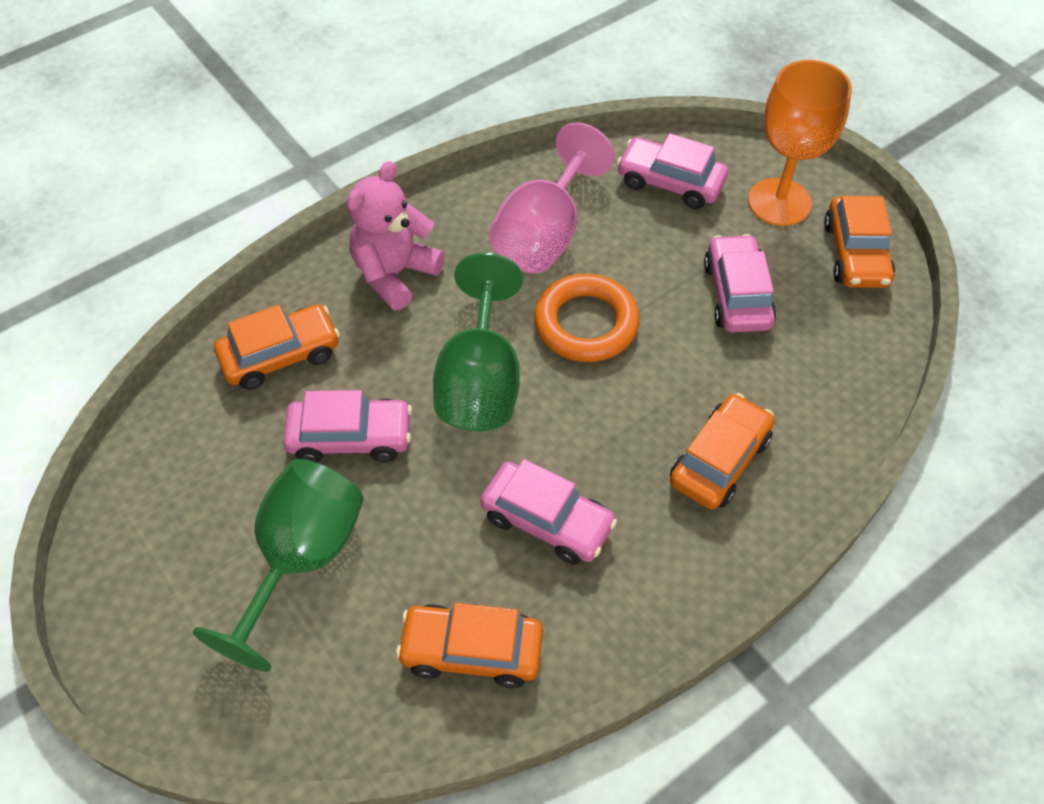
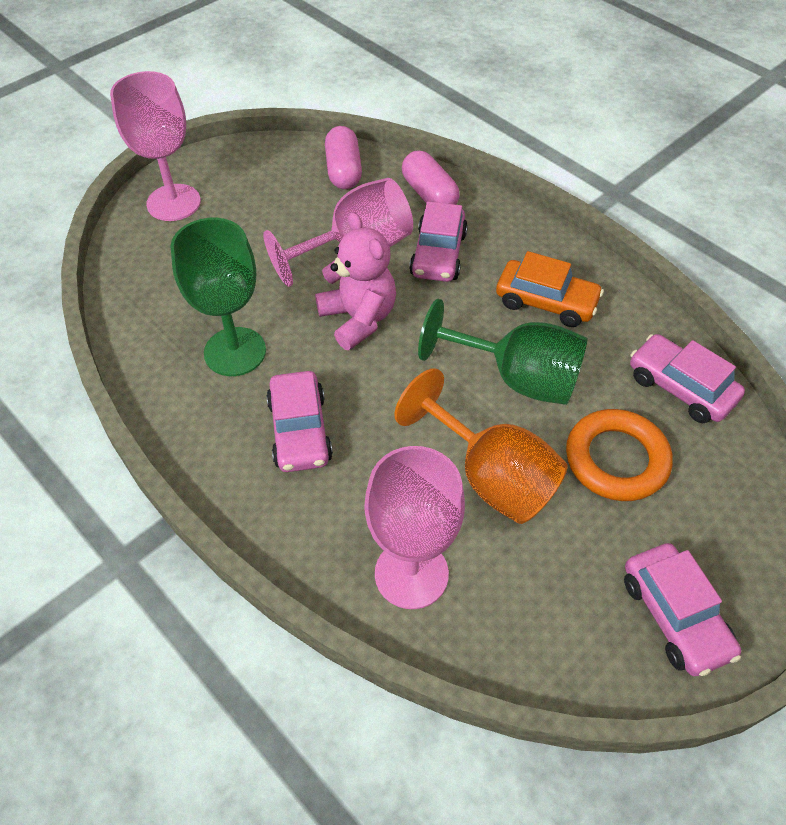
orange car: 4 -> 1
pink capsule: 0 -> 2
pink goblet: 1 -> 3

